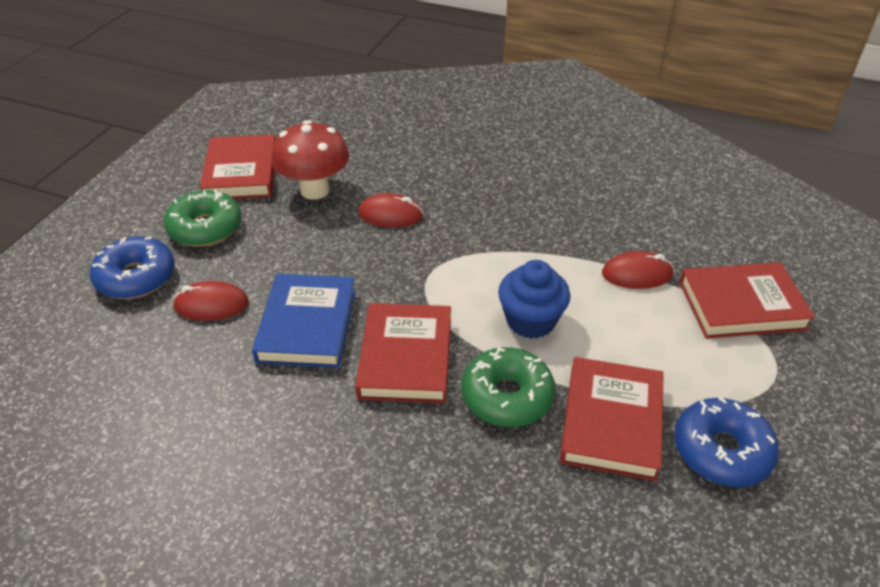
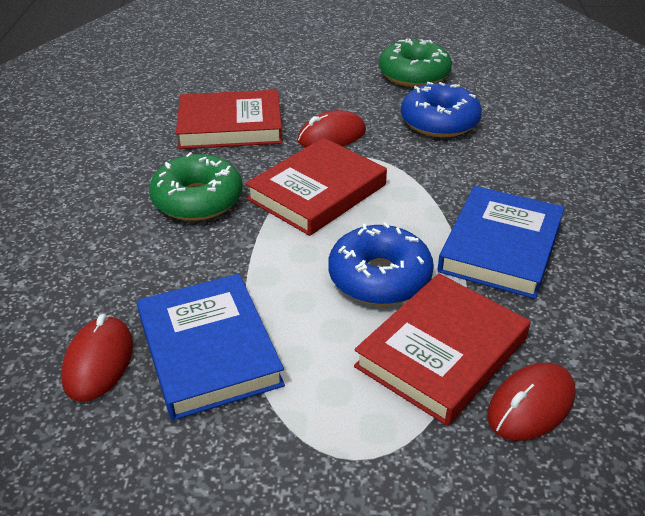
blue book: 1 -> 2
blue cupcake: 1 -> 0
red book: 4 -> 3
red mushroom: 1 -> 0

